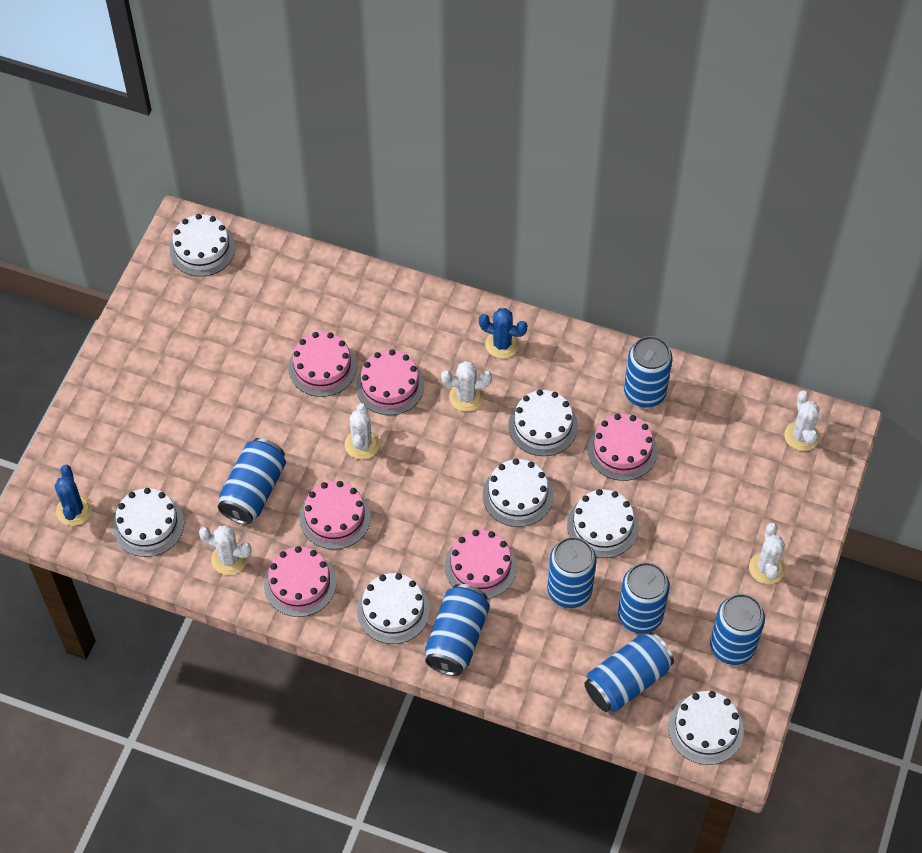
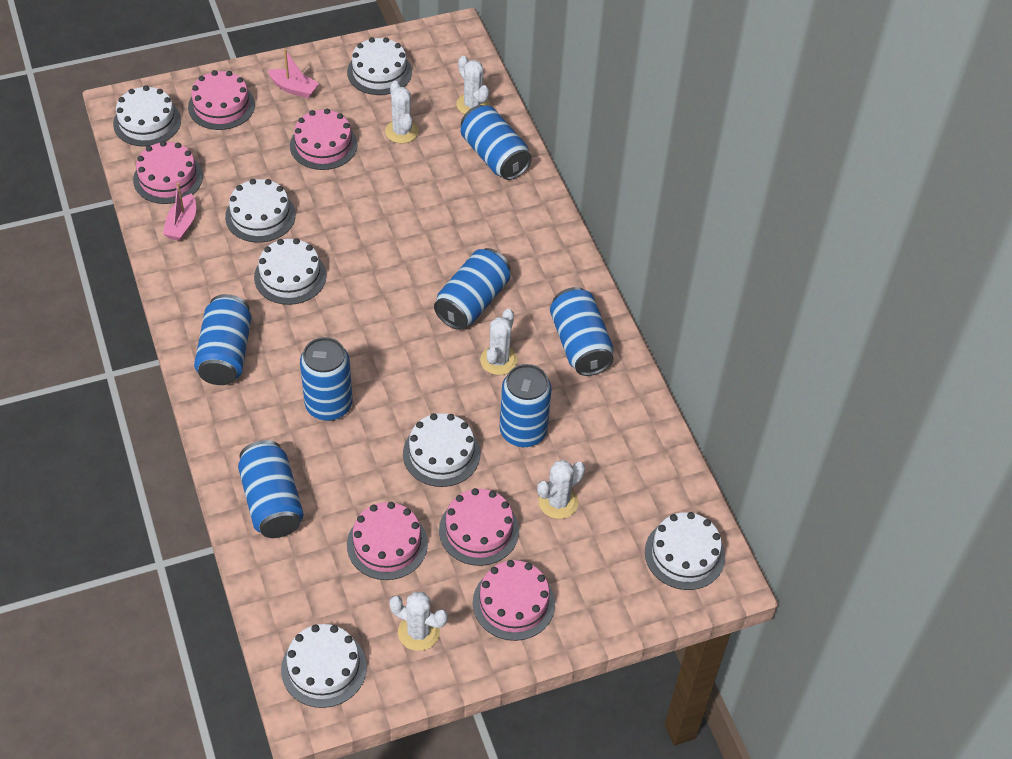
blue cactus: 2 -> 0
pink boat: 0 -> 2

